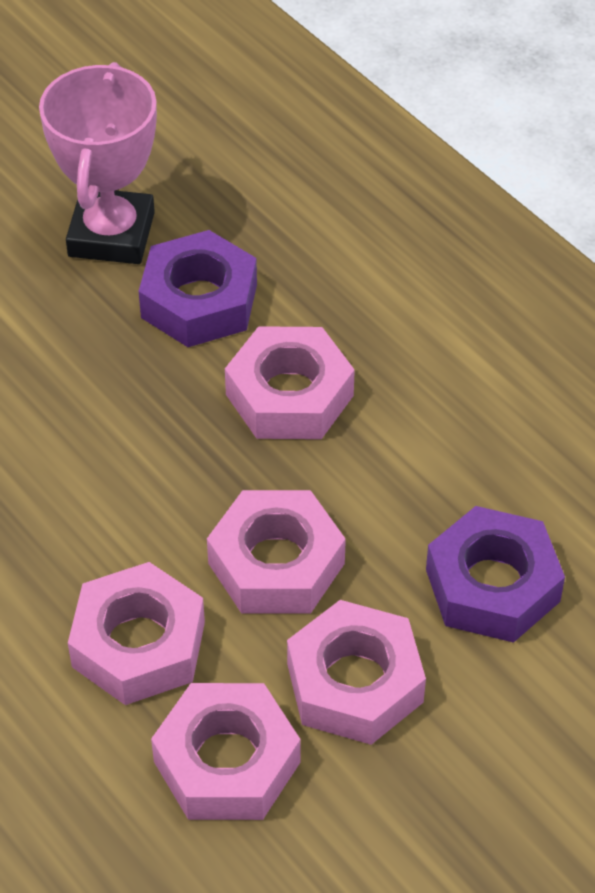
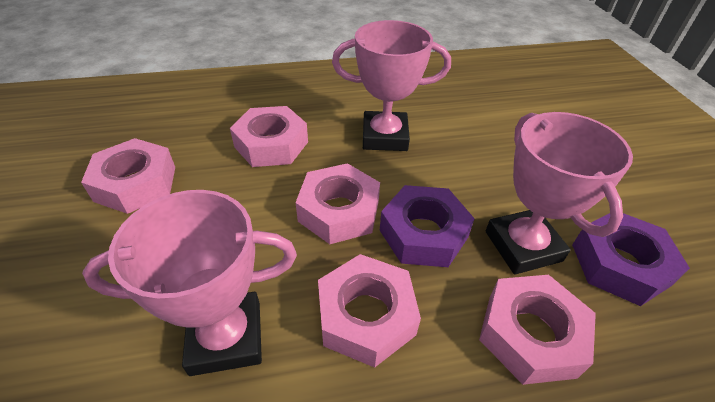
pink trophy: 1 -> 3

